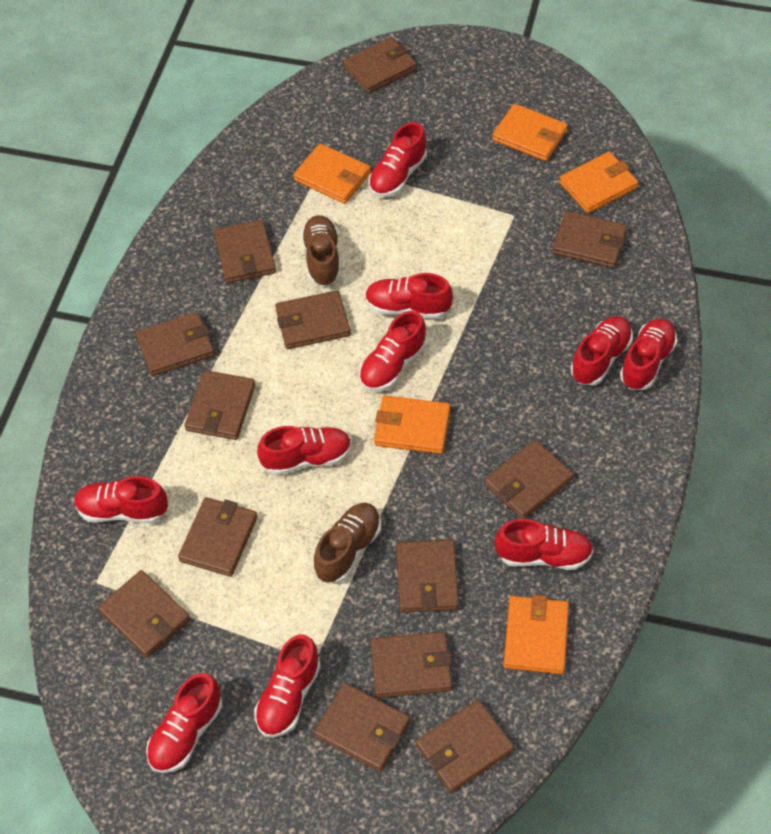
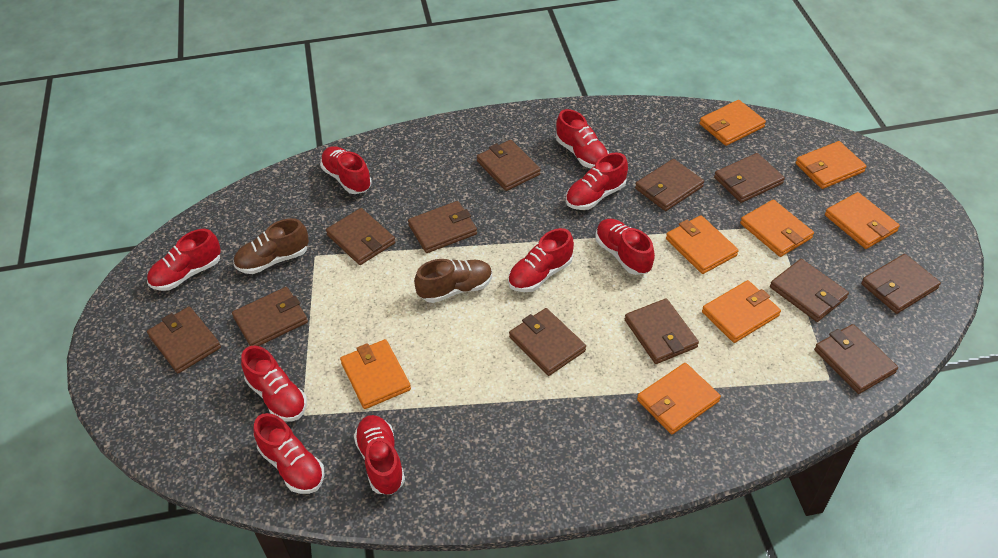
brown wallet: 13 -> 12
orange wallet: 5 -> 8
red shoe: 10 -> 9

